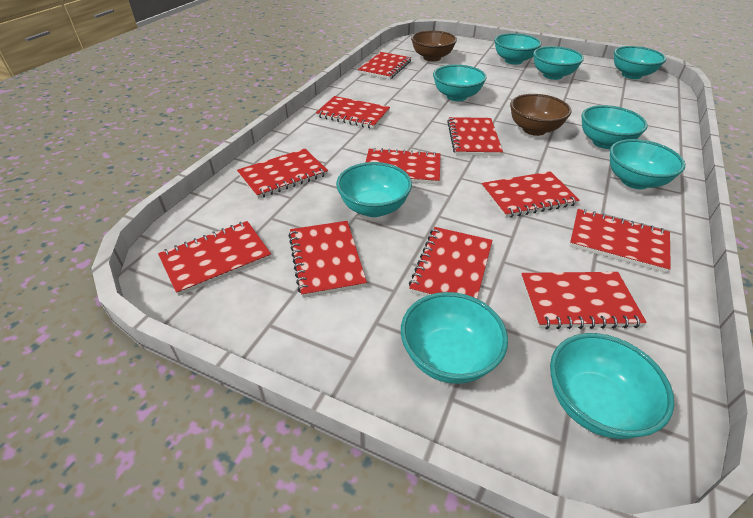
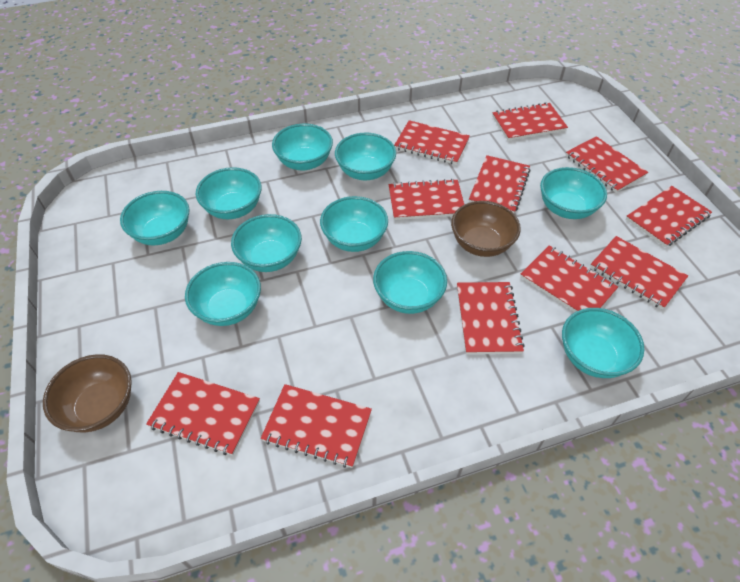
turquoise bowl: 9 -> 10

